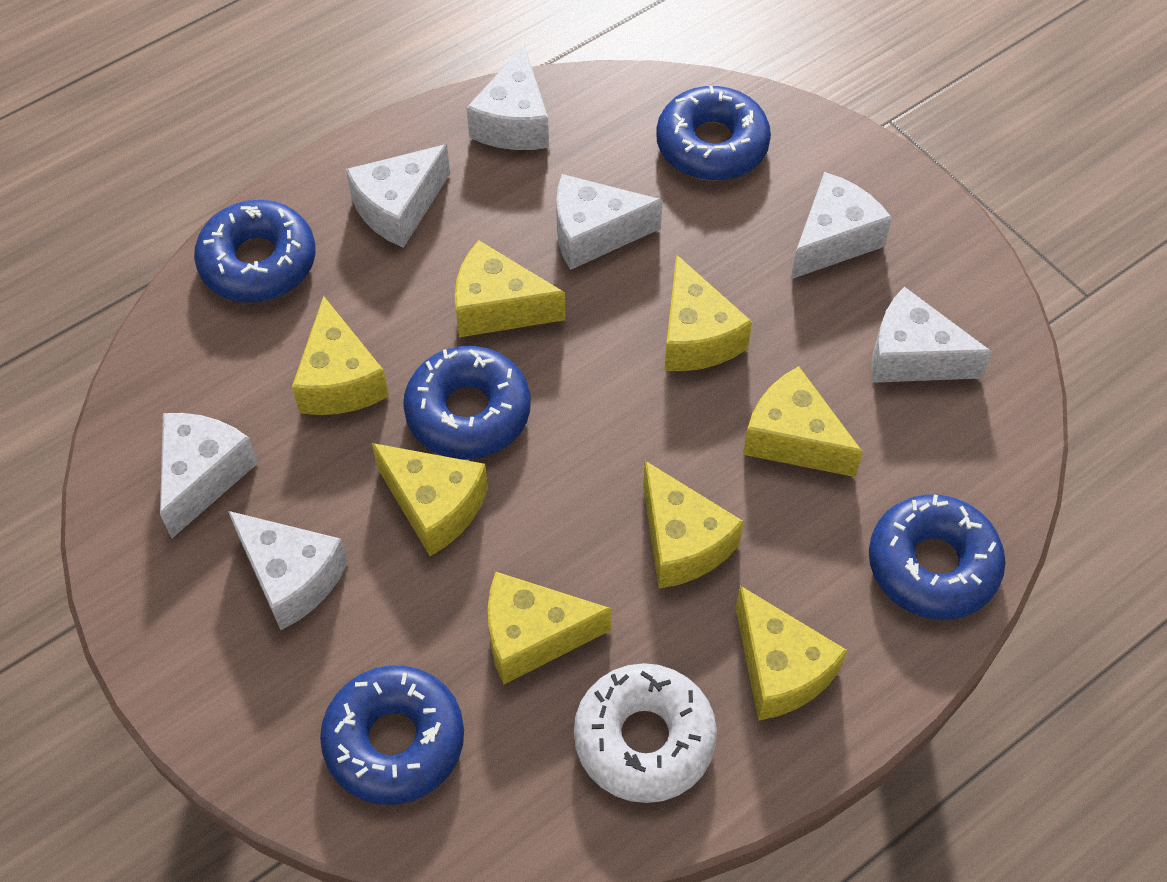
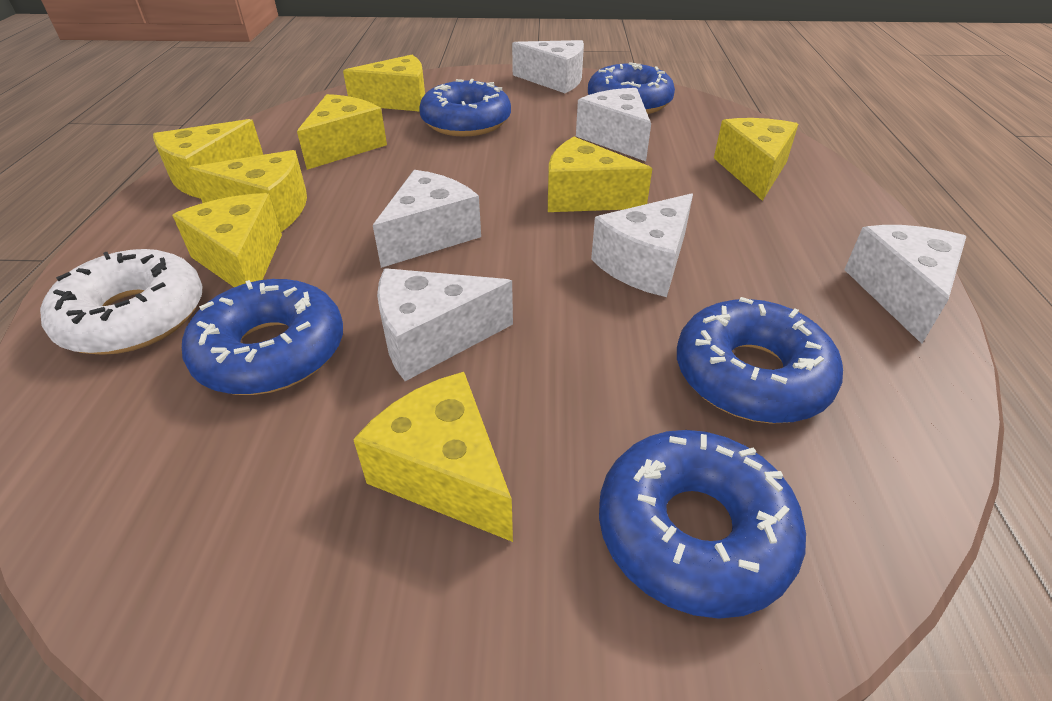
white cheese: 7 -> 6

